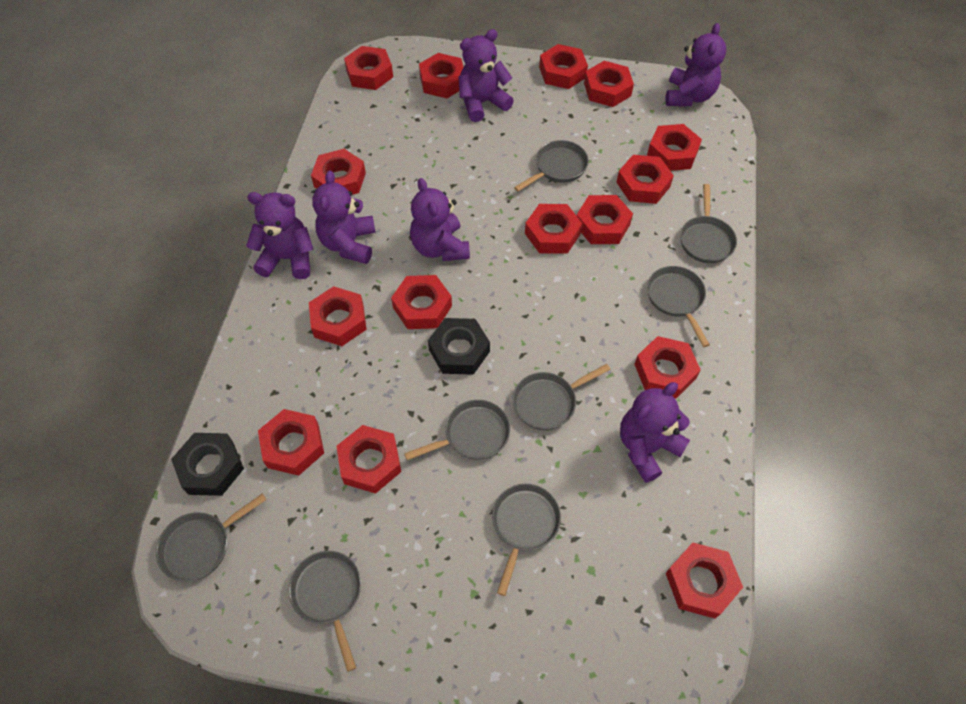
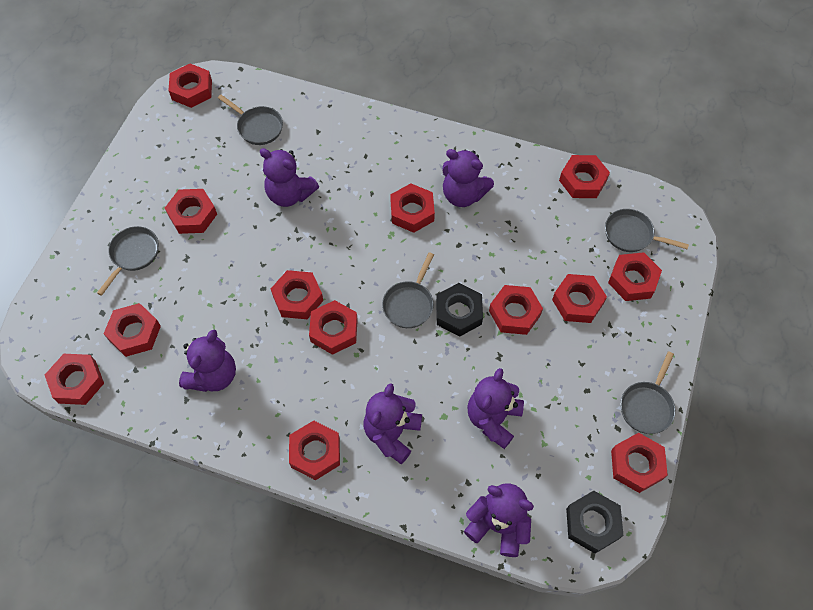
grey pan: 8 -> 5
red nut: 15 -> 13

